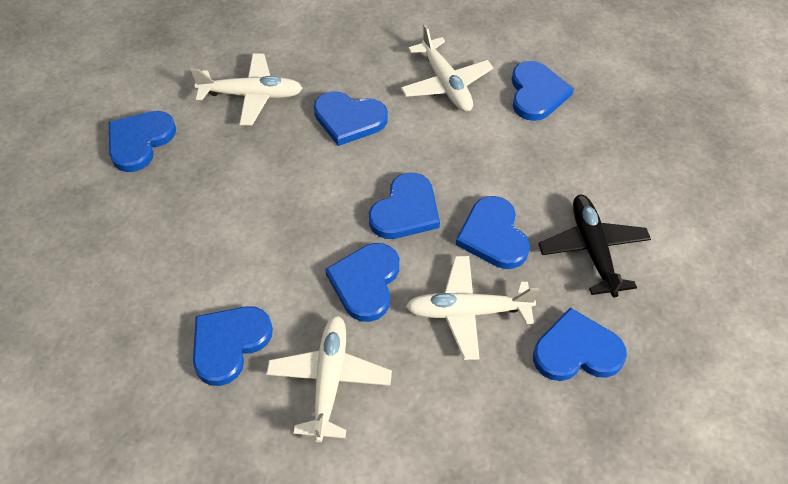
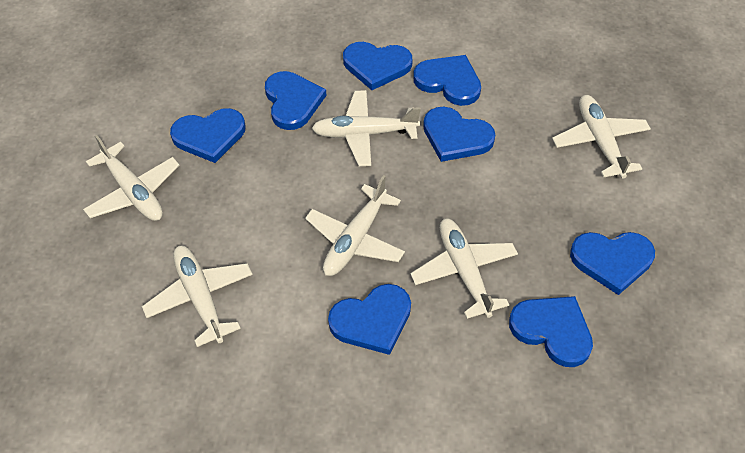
black plane: 1 -> 0
white plane: 4 -> 6

